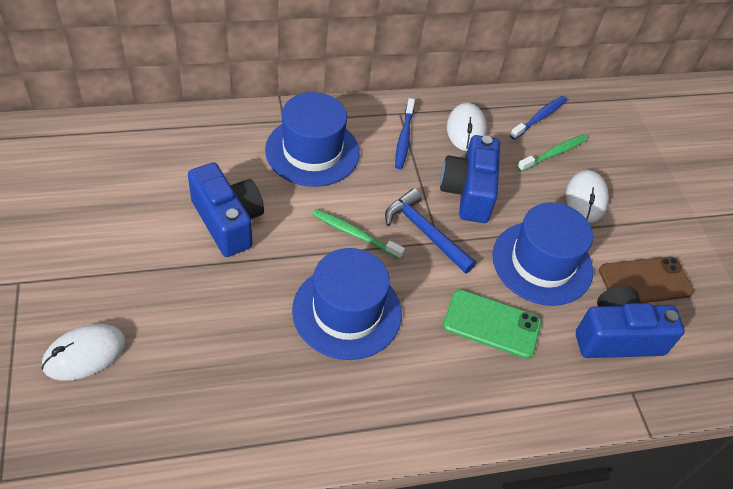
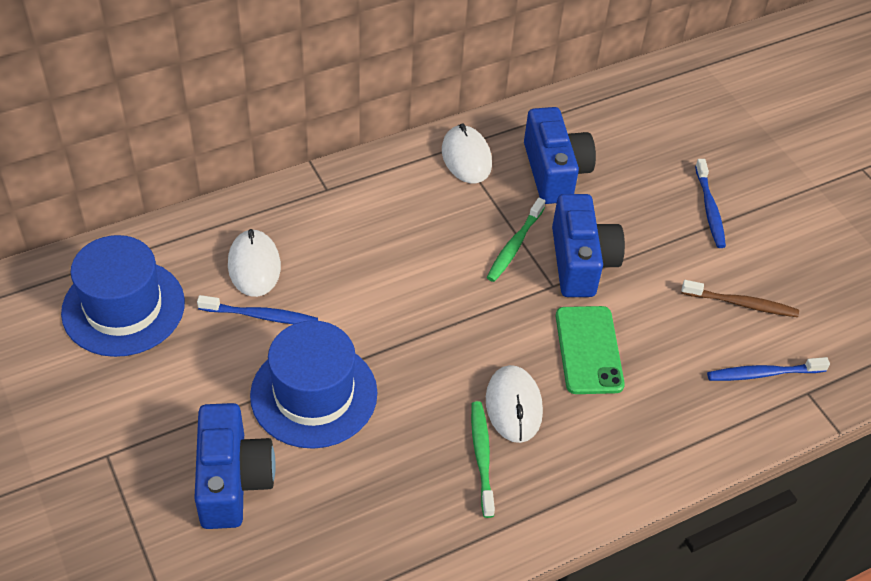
blue hammer: 1 -> 0
blue hat: 3 -> 2
blue toothbrush: 2 -> 3
brown phone: 1 -> 0
brown toothbrush: 0 -> 1

